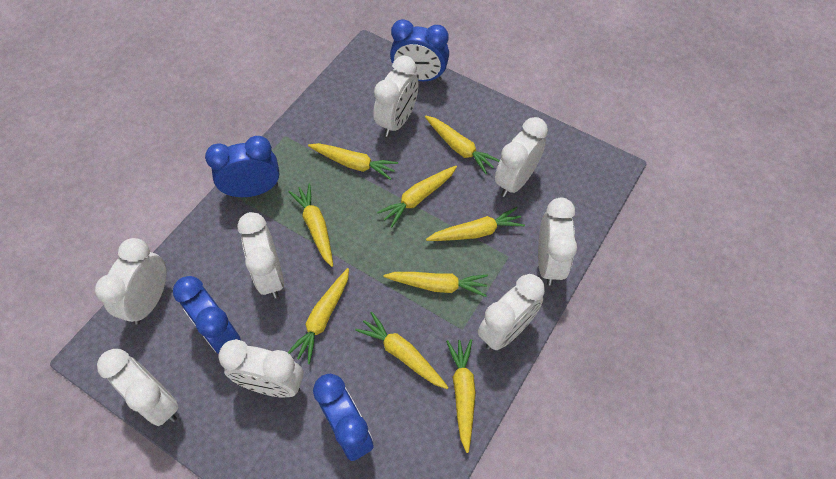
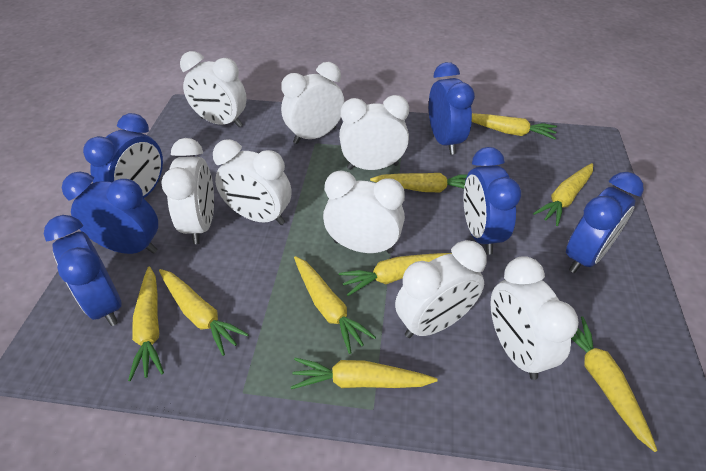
blue clock: 4 -> 6

